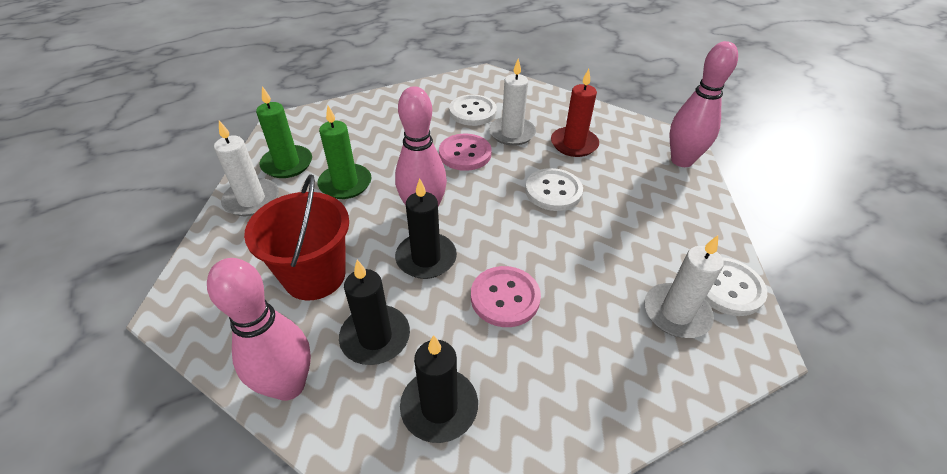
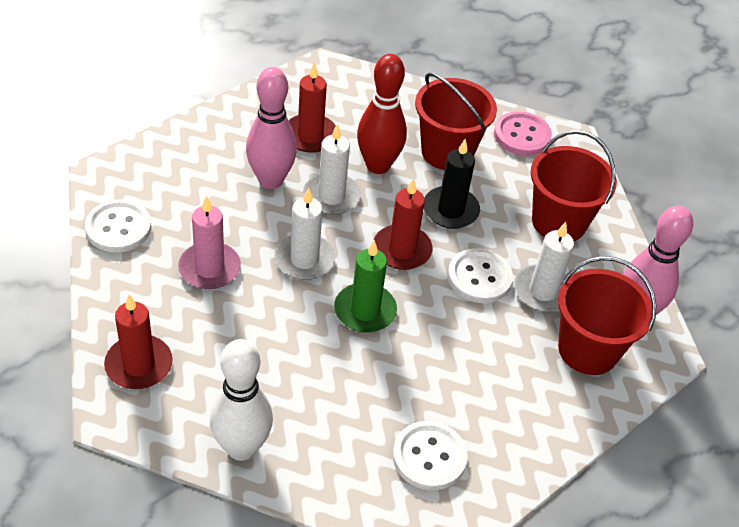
black candle: 3 -> 1
green candle: 2 -> 1
pink bowling pin: 3 -> 2
pink button: 2 -> 1
pink candle: 0 -> 1
red bowling pin: 0 -> 1
red bucket: 1 -> 3
red candle: 1 -> 3
white bowling pin: 0 -> 1

